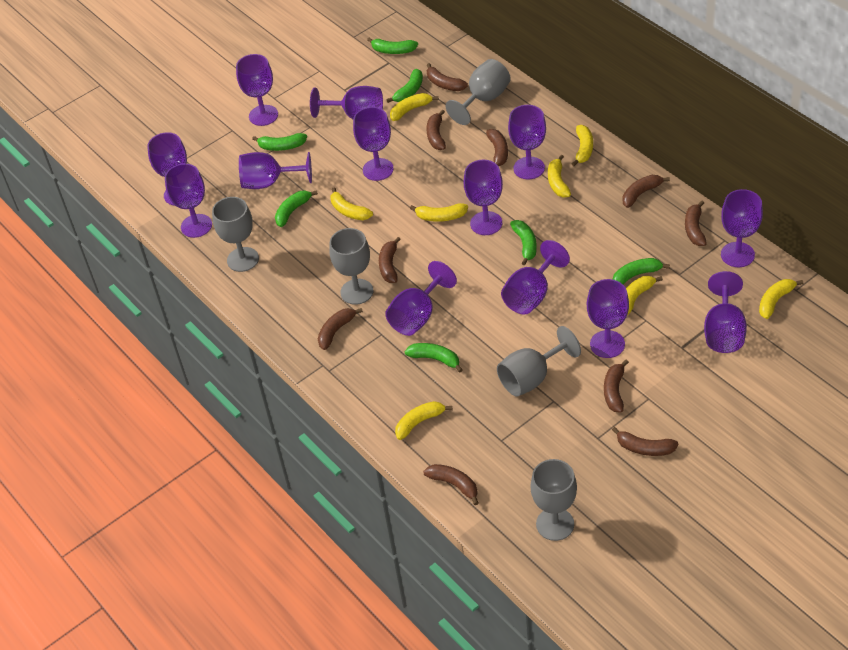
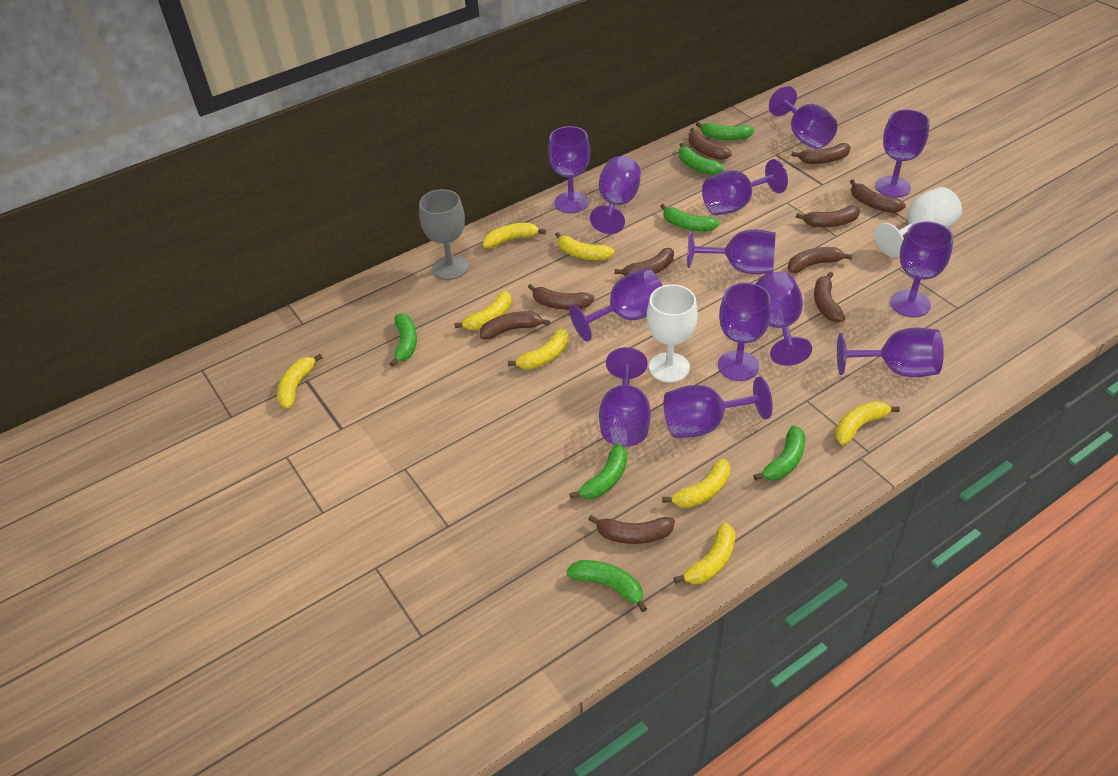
grey goblet: 5 -> 1
white goblet: 0 -> 2

